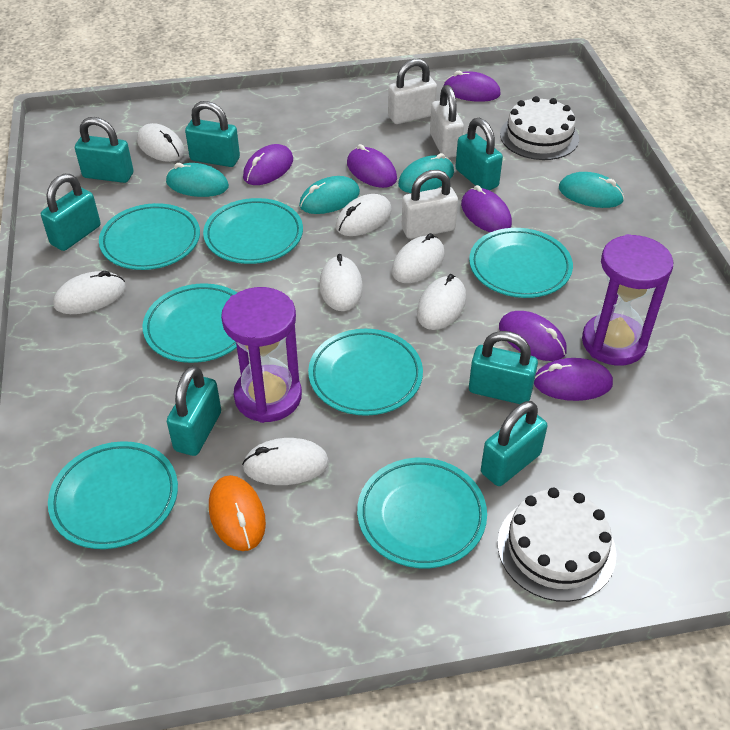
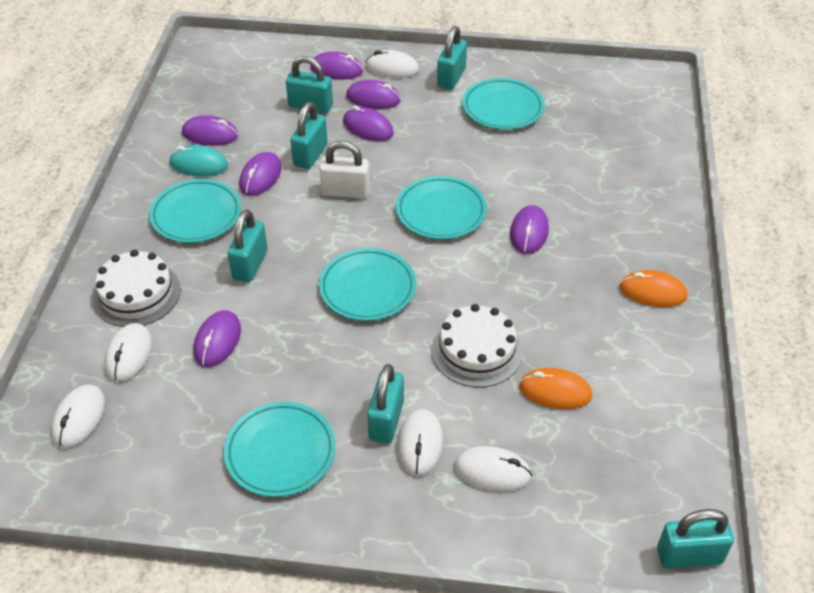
orange mouse: 1 -> 2
purple hourglass: 2 -> 0
purple mouse: 6 -> 7
turquoise mouse: 4 -> 1
turquoise padlock: 7 -> 6
turquoise plate: 7 -> 5
white mouse: 7 -> 5
white padlock: 3 -> 1

